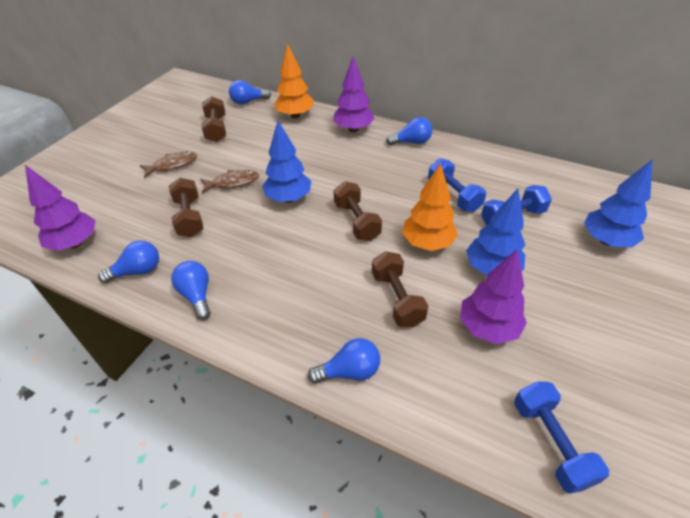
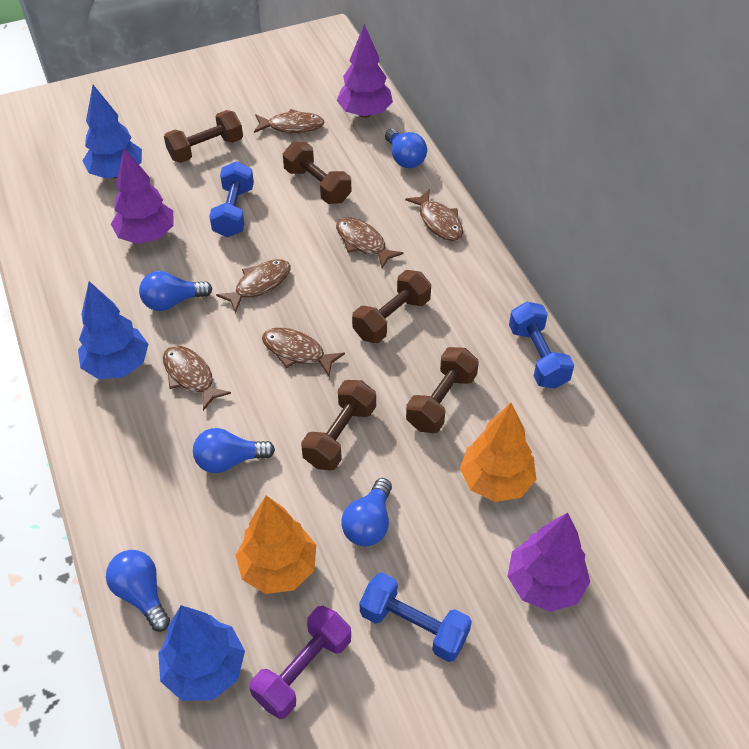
brown dumbbell: 4 -> 5
brown fish: 2 -> 6
purple dumbbell: 0 -> 1

